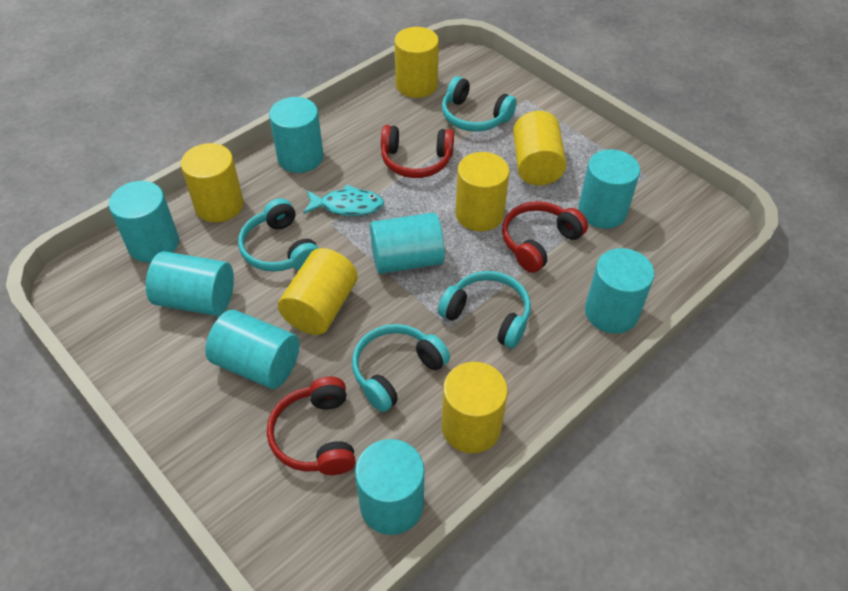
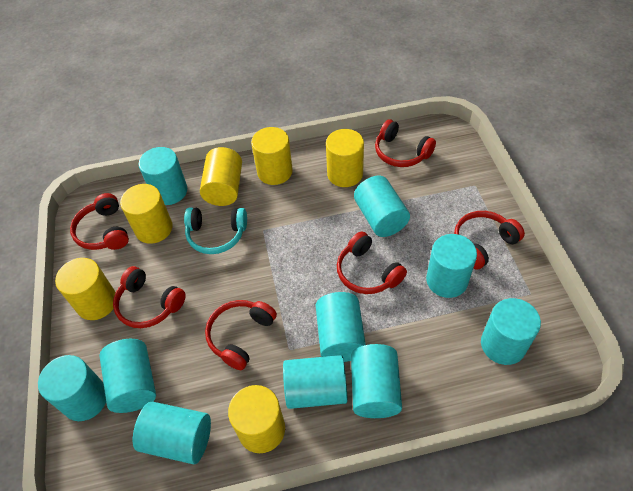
red headphones: 3 -> 6
turquoise cylinder: 8 -> 10
turquoise fish: 1 -> 0
turquoise headphones: 4 -> 1

